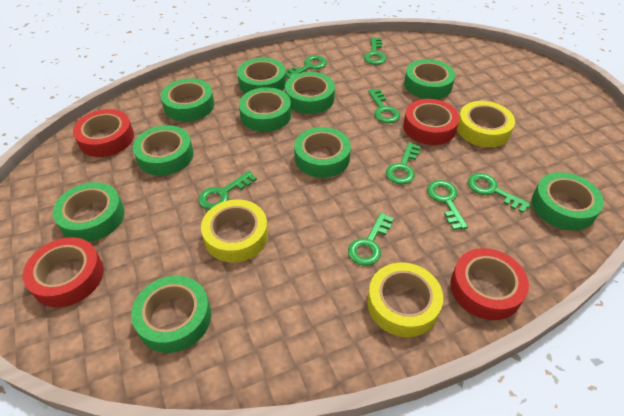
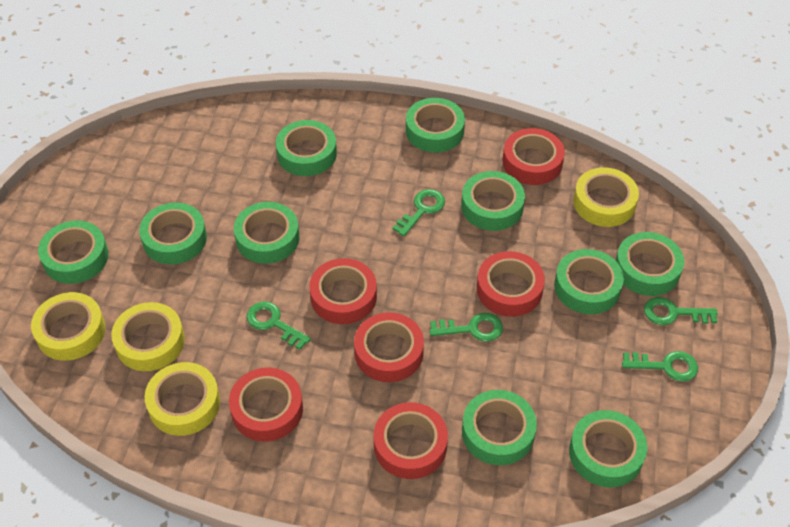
green key: 8 -> 5
red tape: 4 -> 6
yellow tape: 3 -> 4

